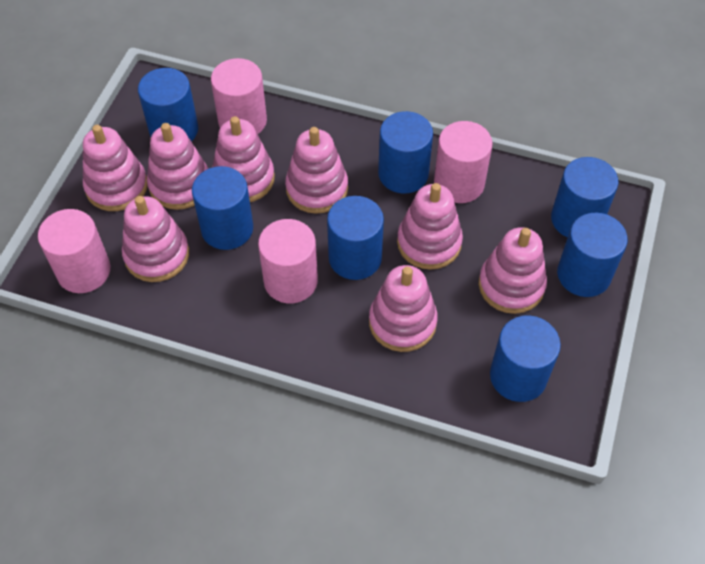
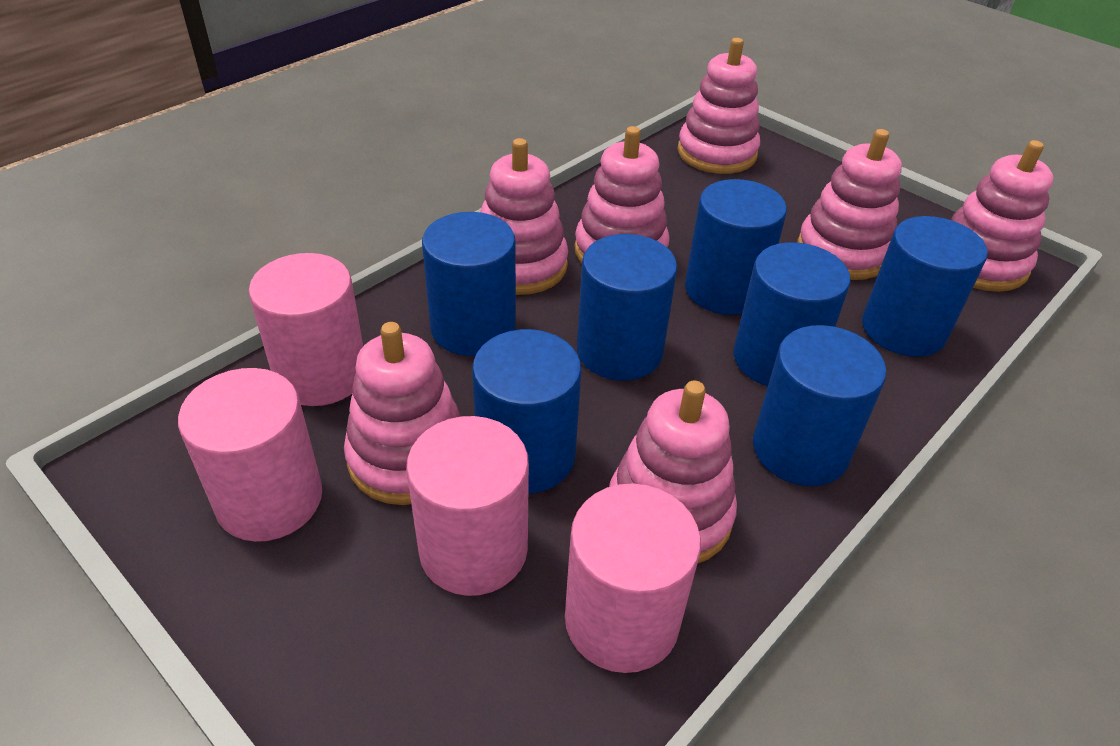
pink stacking toy: 8 -> 7

